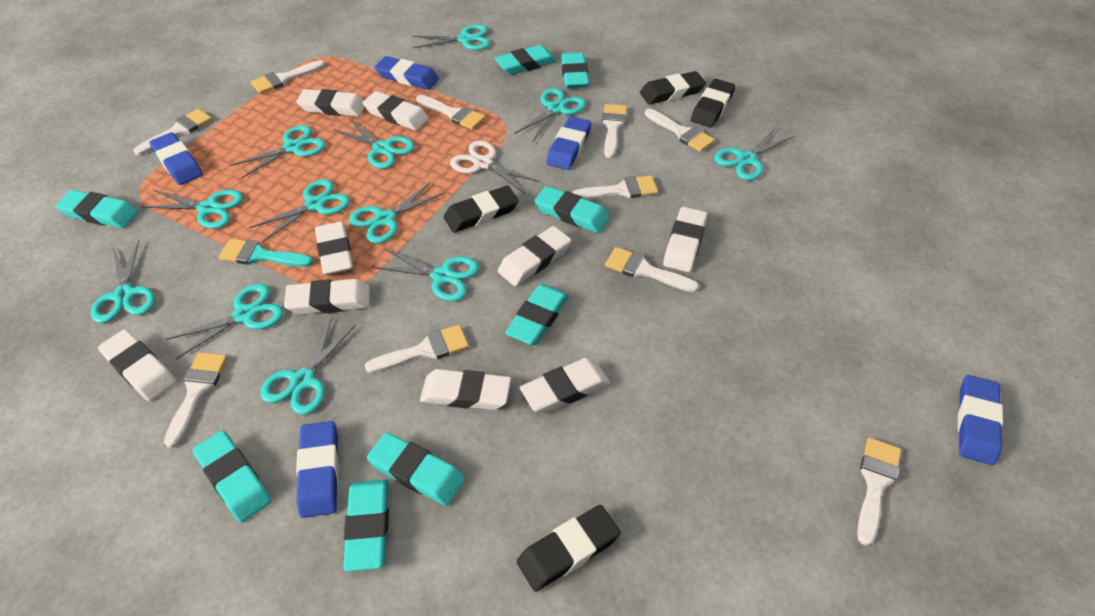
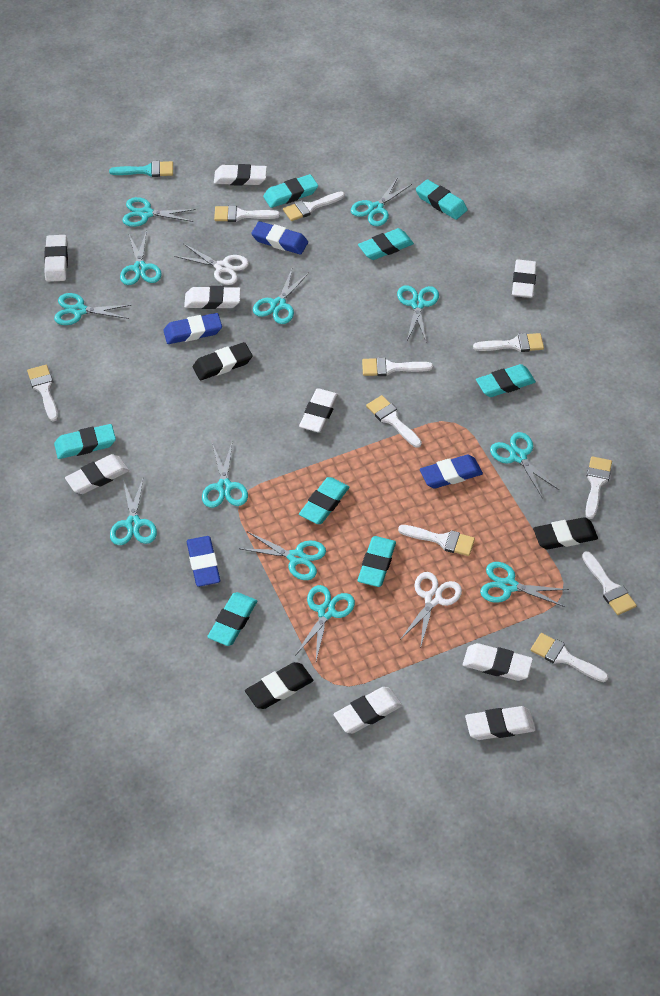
black eraser: 4 -> 3
blue eraser: 5 -> 4
white scissors: 1 -> 2

